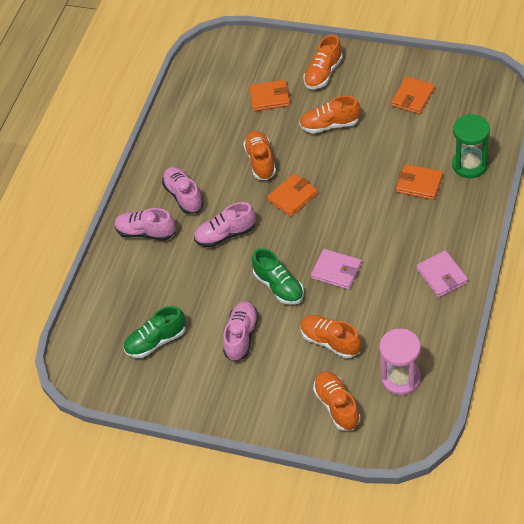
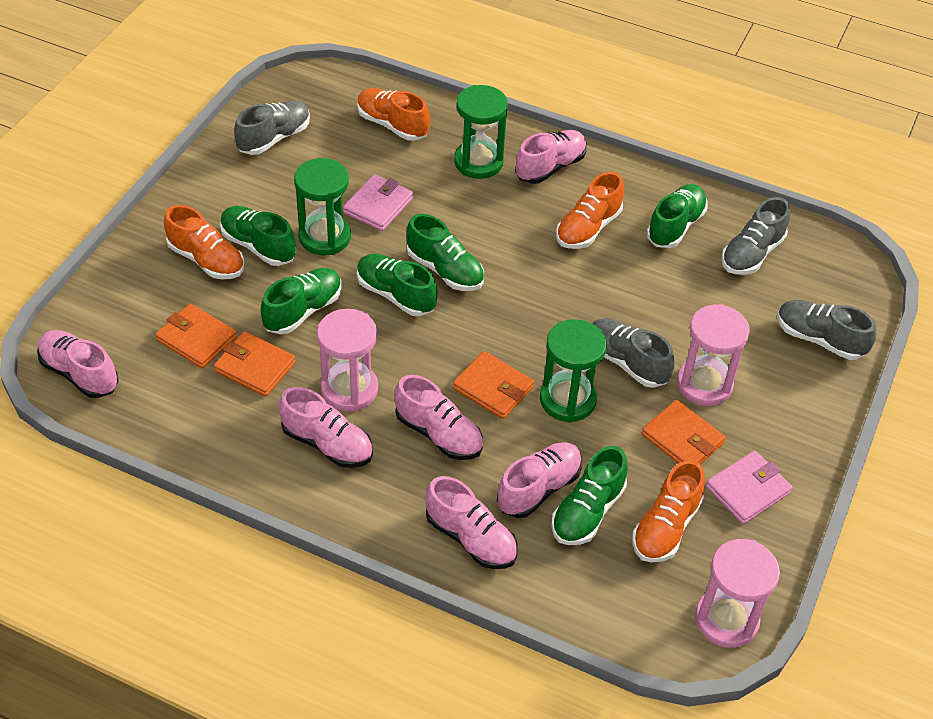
green hourglass: 1 -> 3
green shoe: 2 -> 6
grey shoe: 0 -> 4
orange shoe: 5 -> 4
pink hourglass: 1 -> 3
pink shoe: 4 -> 6

